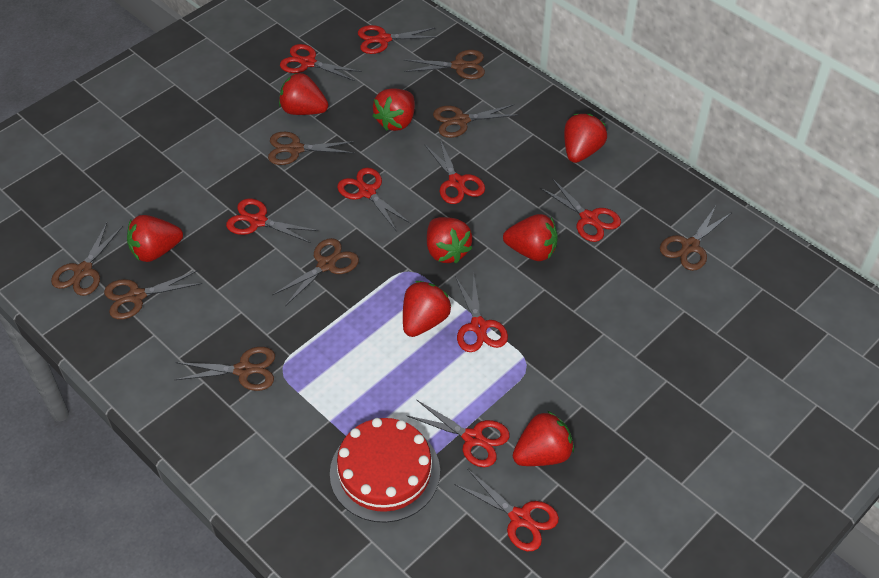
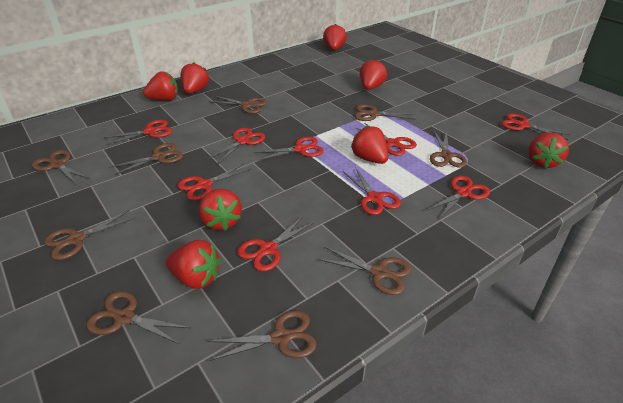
brown scissors: 8 -> 9
red cake: 1 -> 0

